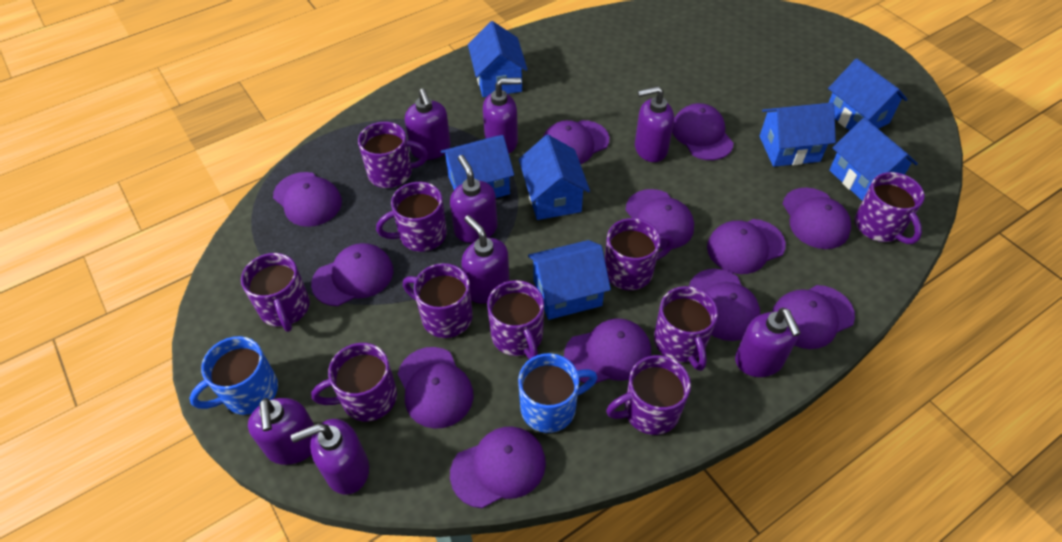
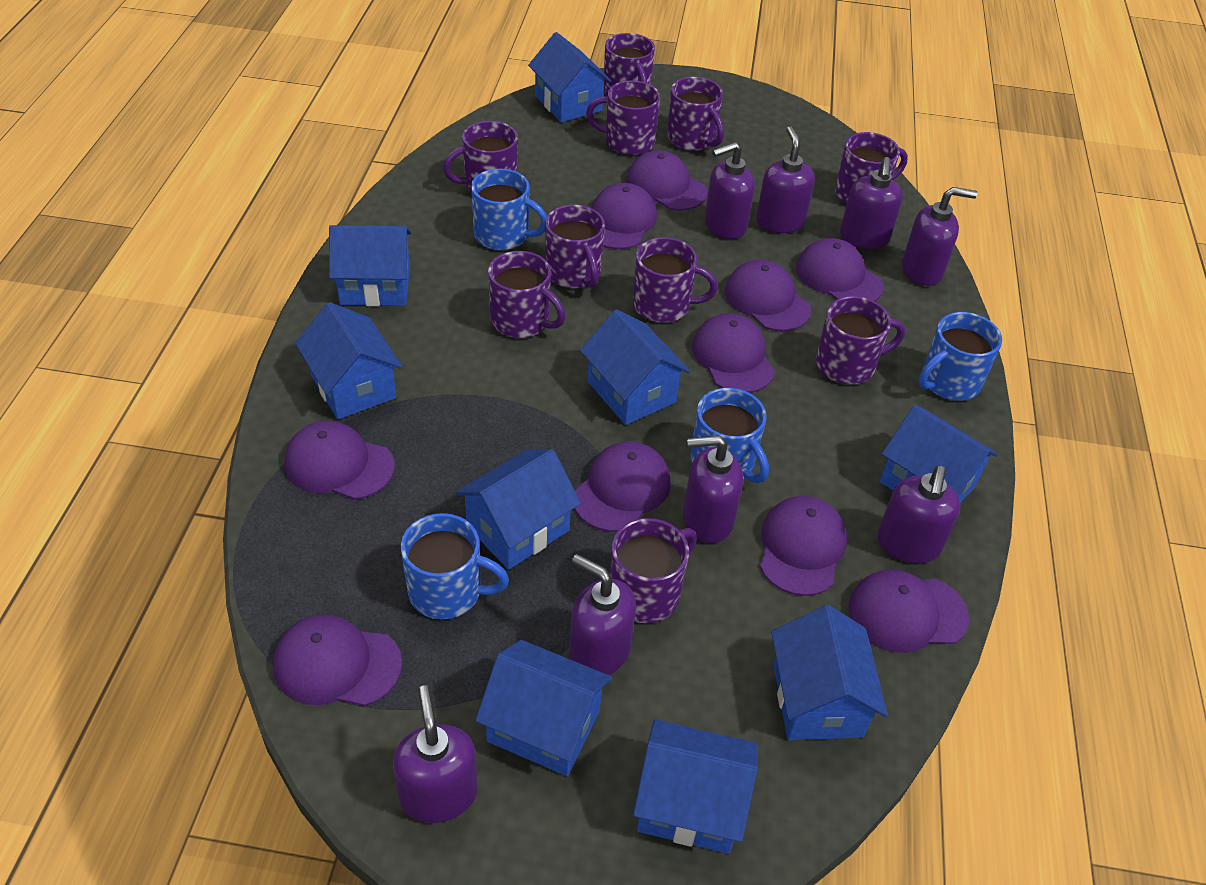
blue house: 7 -> 9
blue mug: 2 -> 4
purple cap: 12 -> 10

